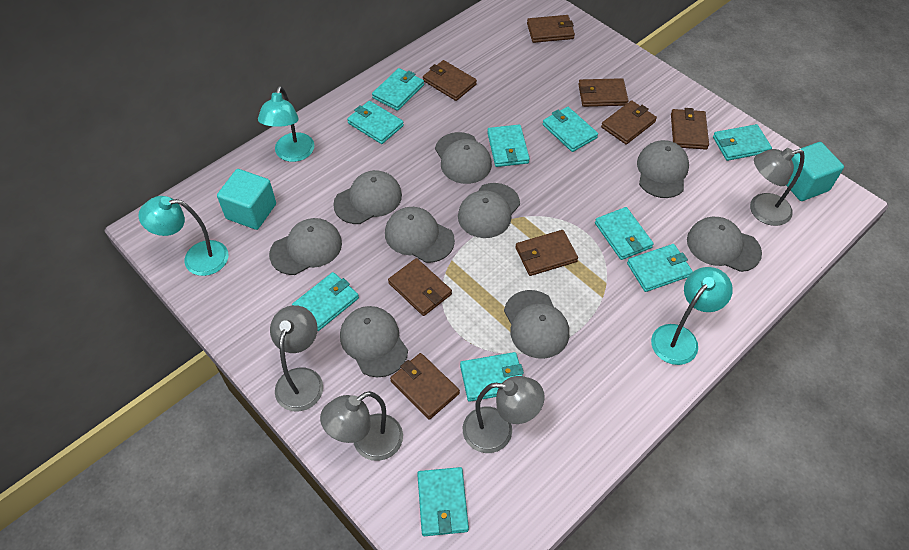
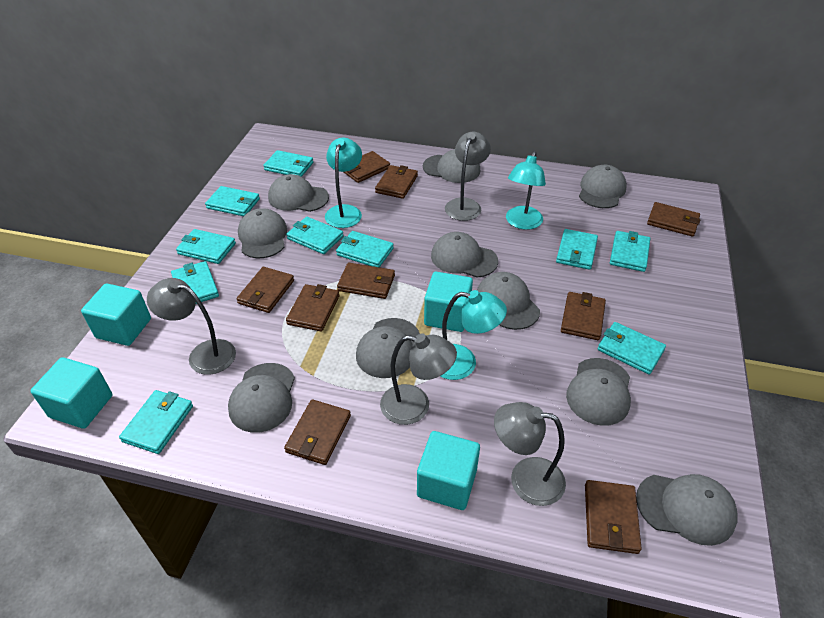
brown wallet: 8 -> 9
grey cap: 9 -> 10
turquoise cube: 2 -> 4

